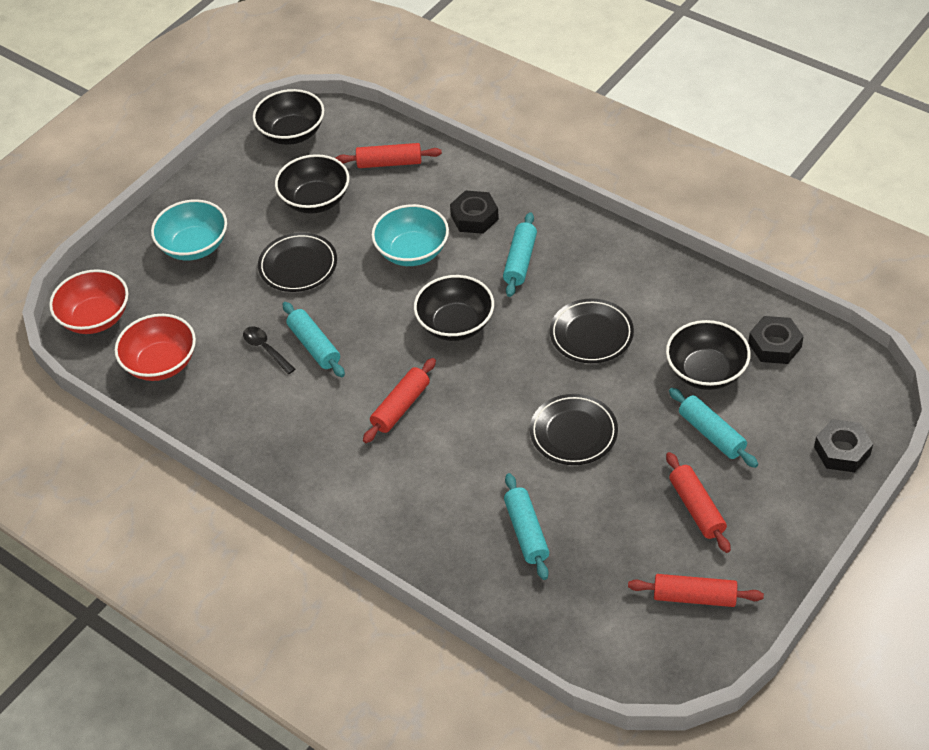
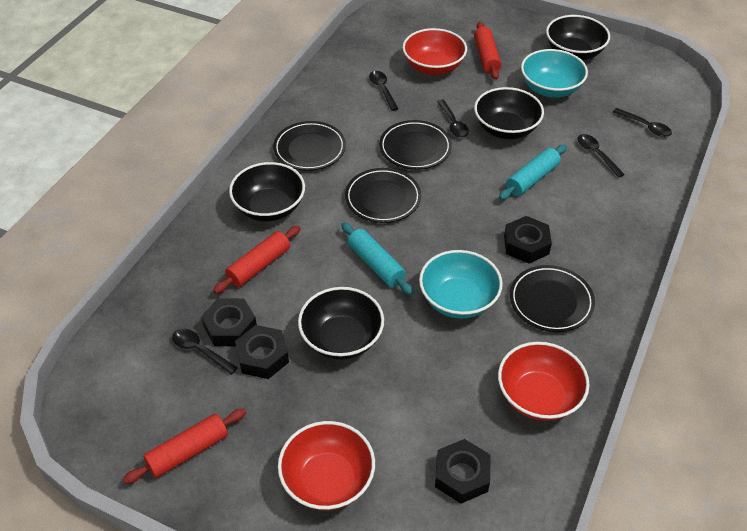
black nut: 3 -> 4
black plate: 3 -> 4
black spoon: 1 -> 5
red bowl: 2 -> 3
red rolling pin: 4 -> 3
turquoise rolling pin: 4 -> 2

